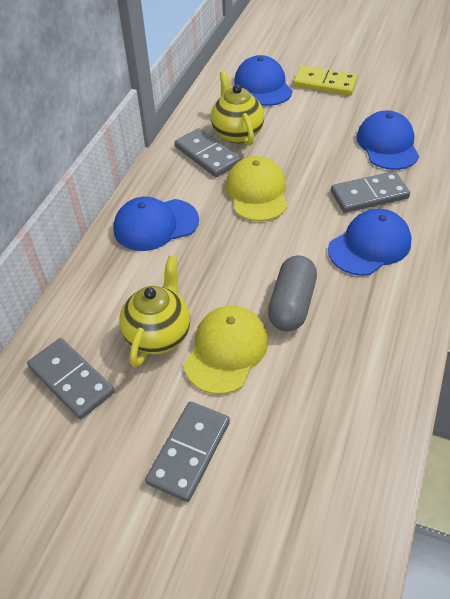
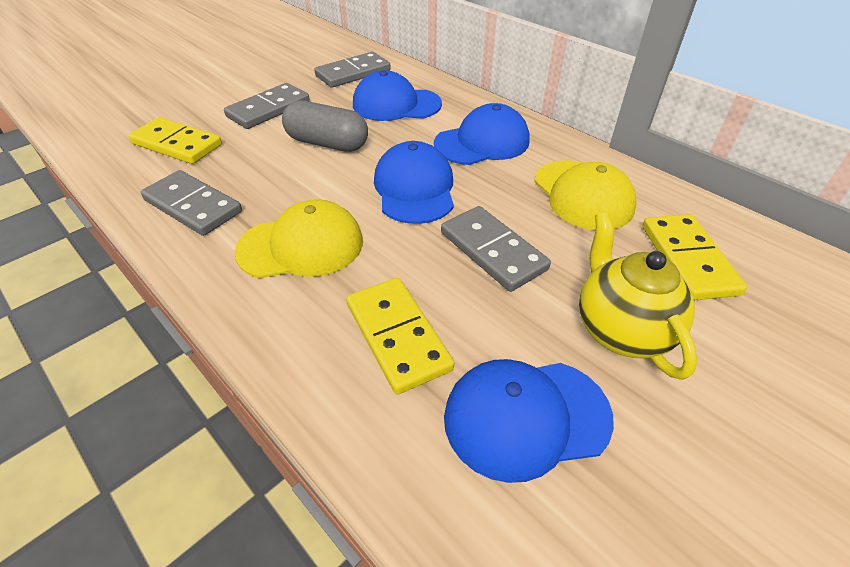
yellow domino: 1 -> 3
yellow teapot: 2 -> 1

